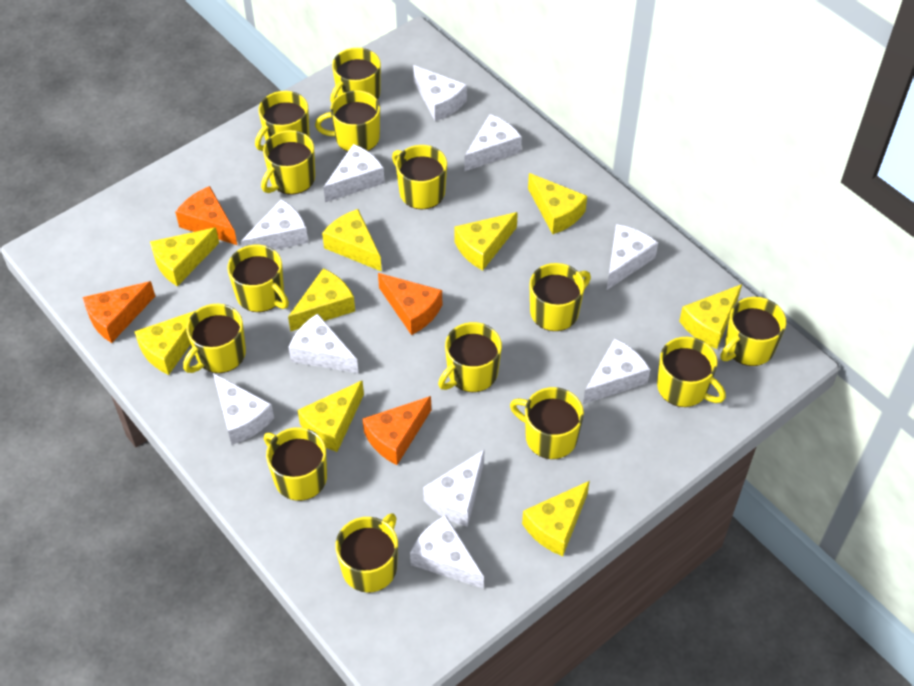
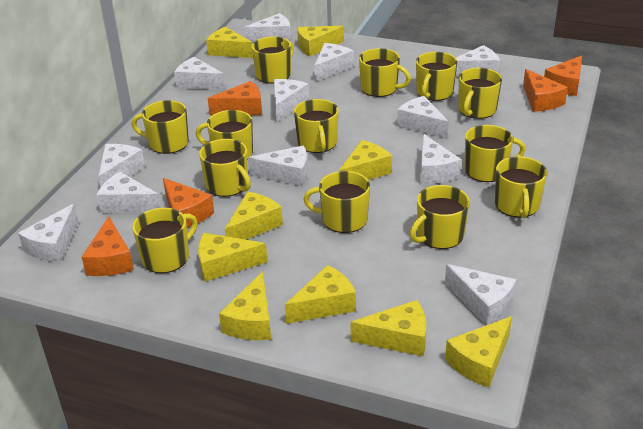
orange cheese: 4 -> 5
white cheese: 10 -> 12
yellow mug: 14 -> 13

